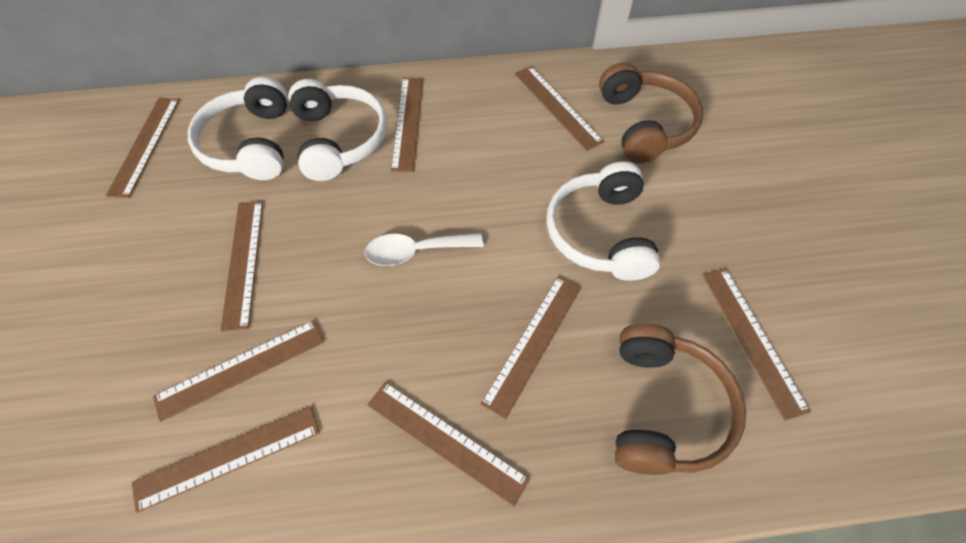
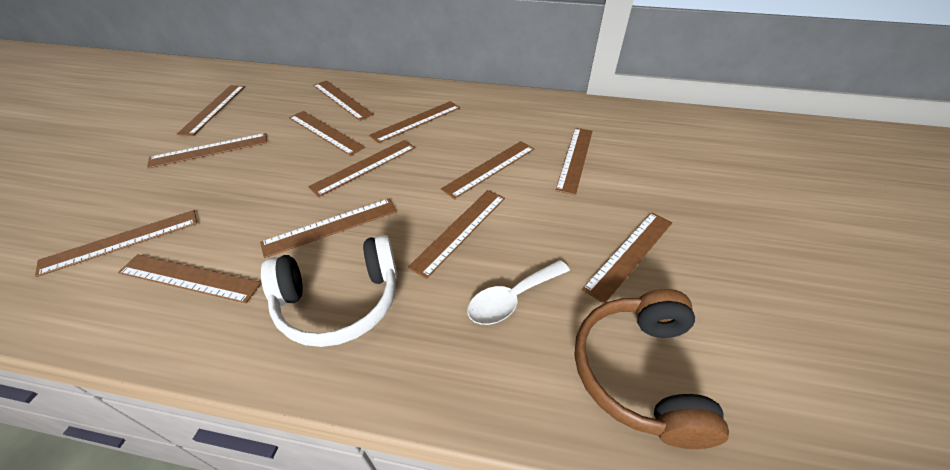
brown headphones: 2 -> 1
brown ruler: 9 -> 13
white headphones: 3 -> 1

